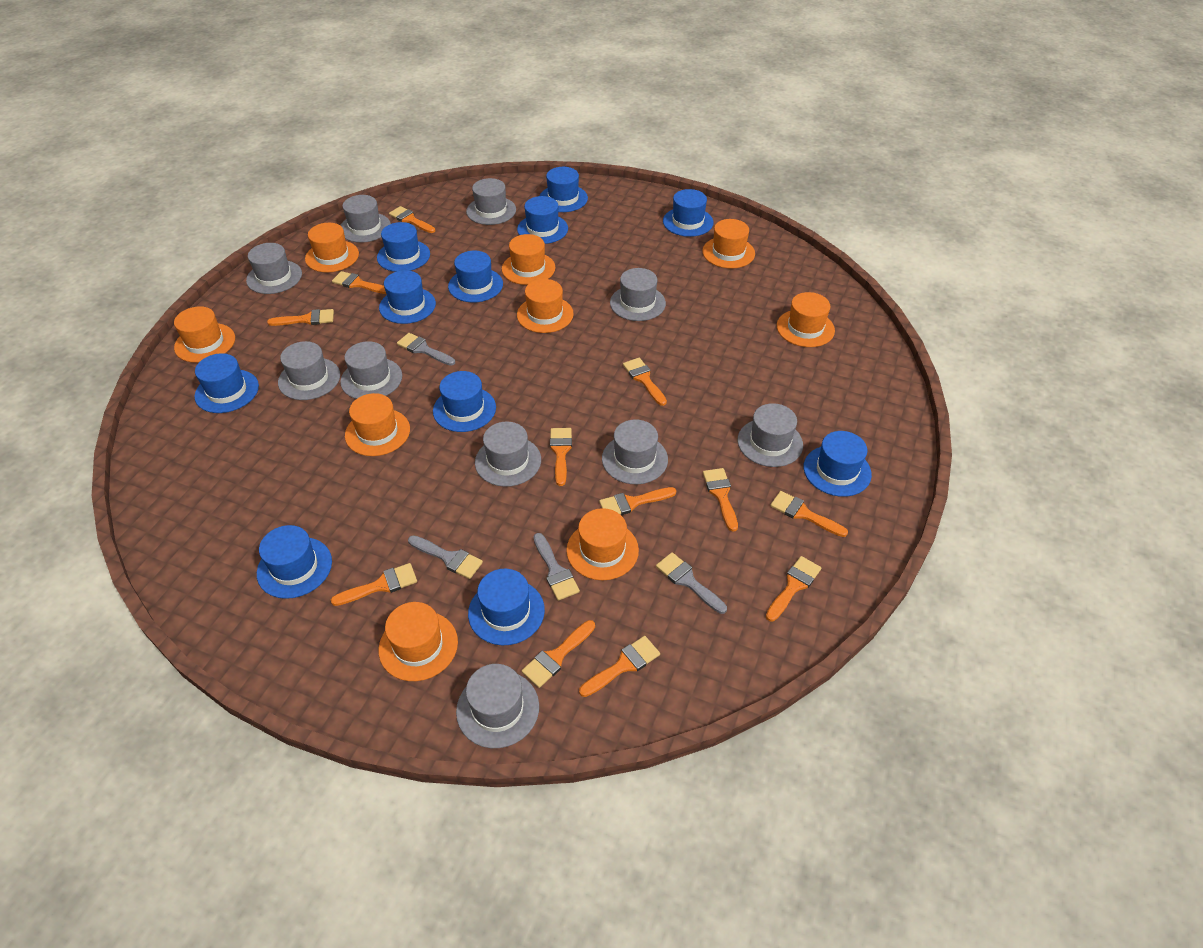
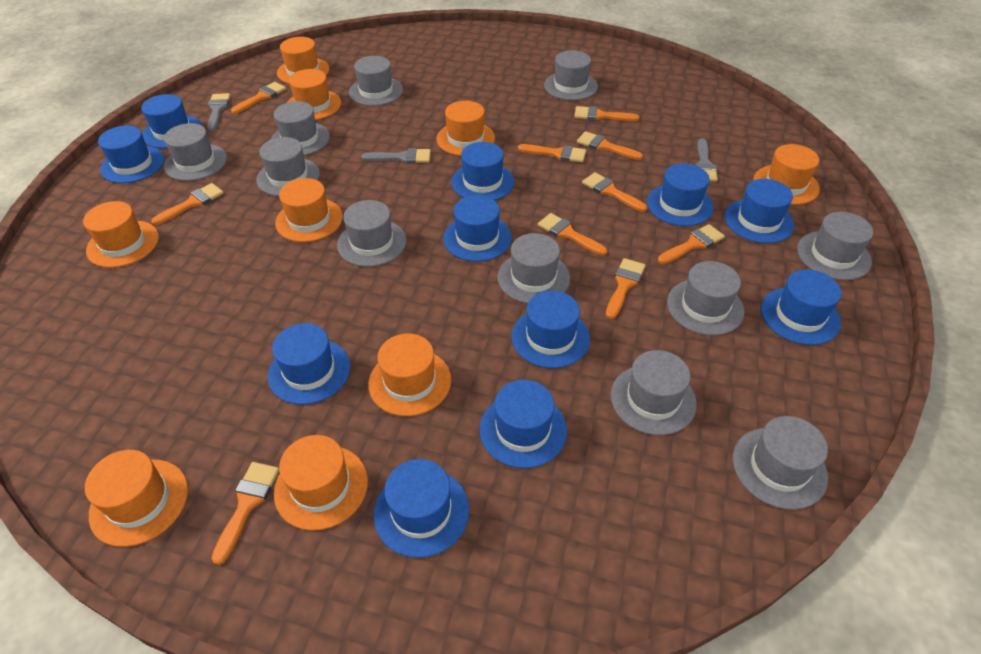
grey brush: 4 -> 3
grey hat: 10 -> 11
orange brush: 12 -> 10

